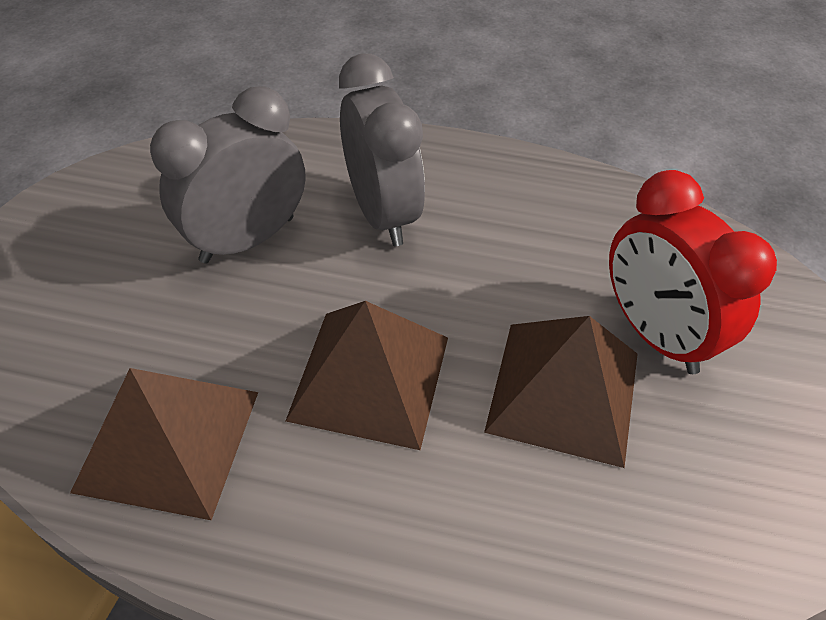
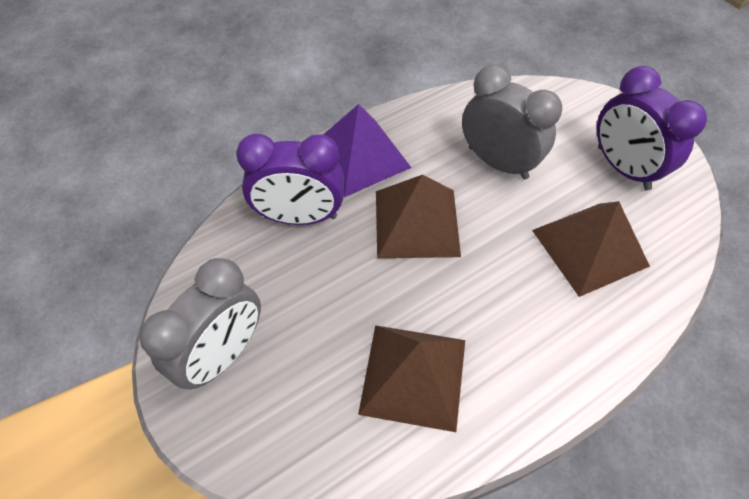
purple clock: 0 -> 2
purple pyramid: 0 -> 1
red clock: 1 -> 0

